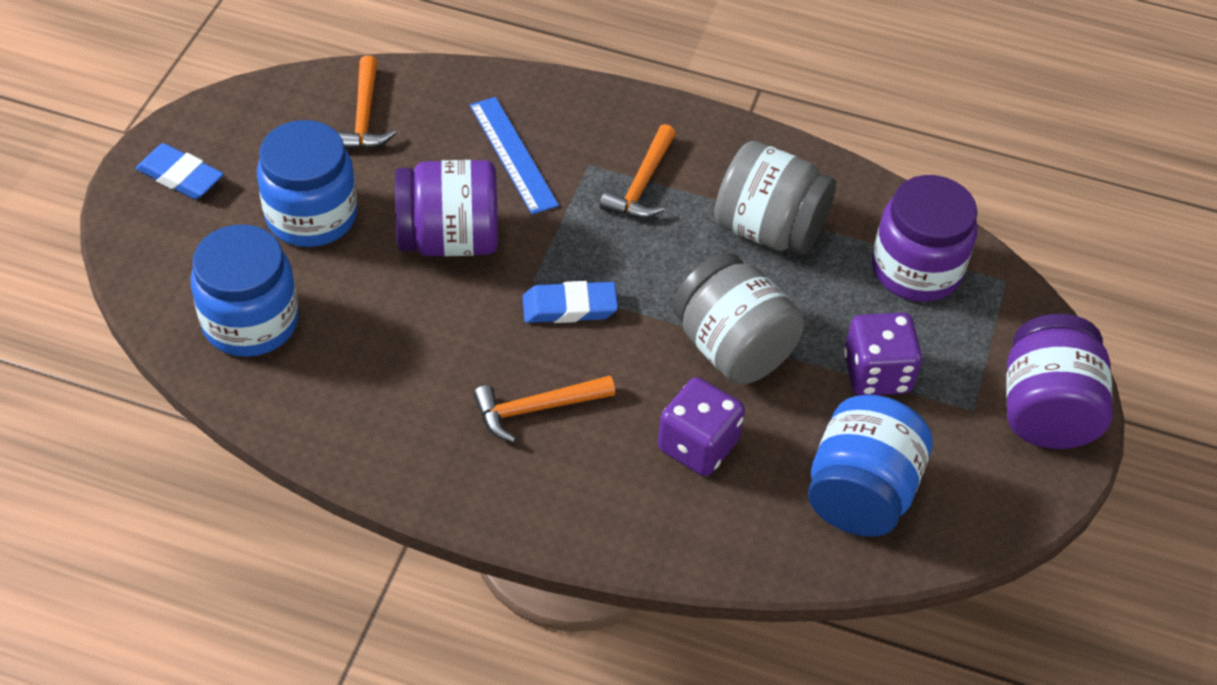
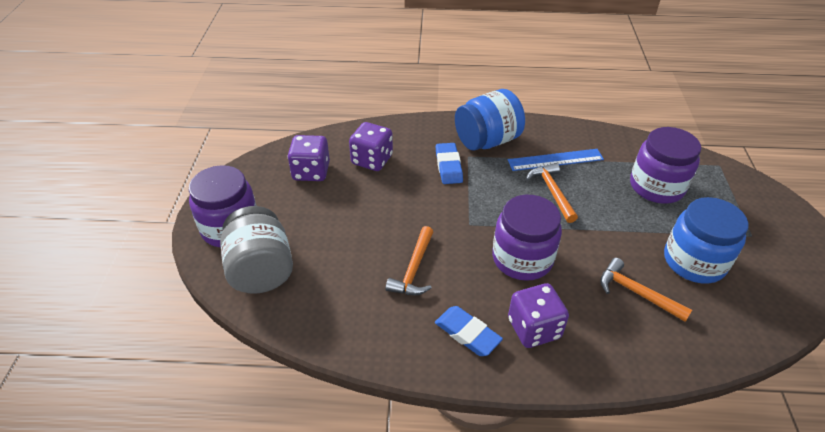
blue jar: 3 -> 2
grey jar: 2 -> 1
purple dice: 2 -> 3

